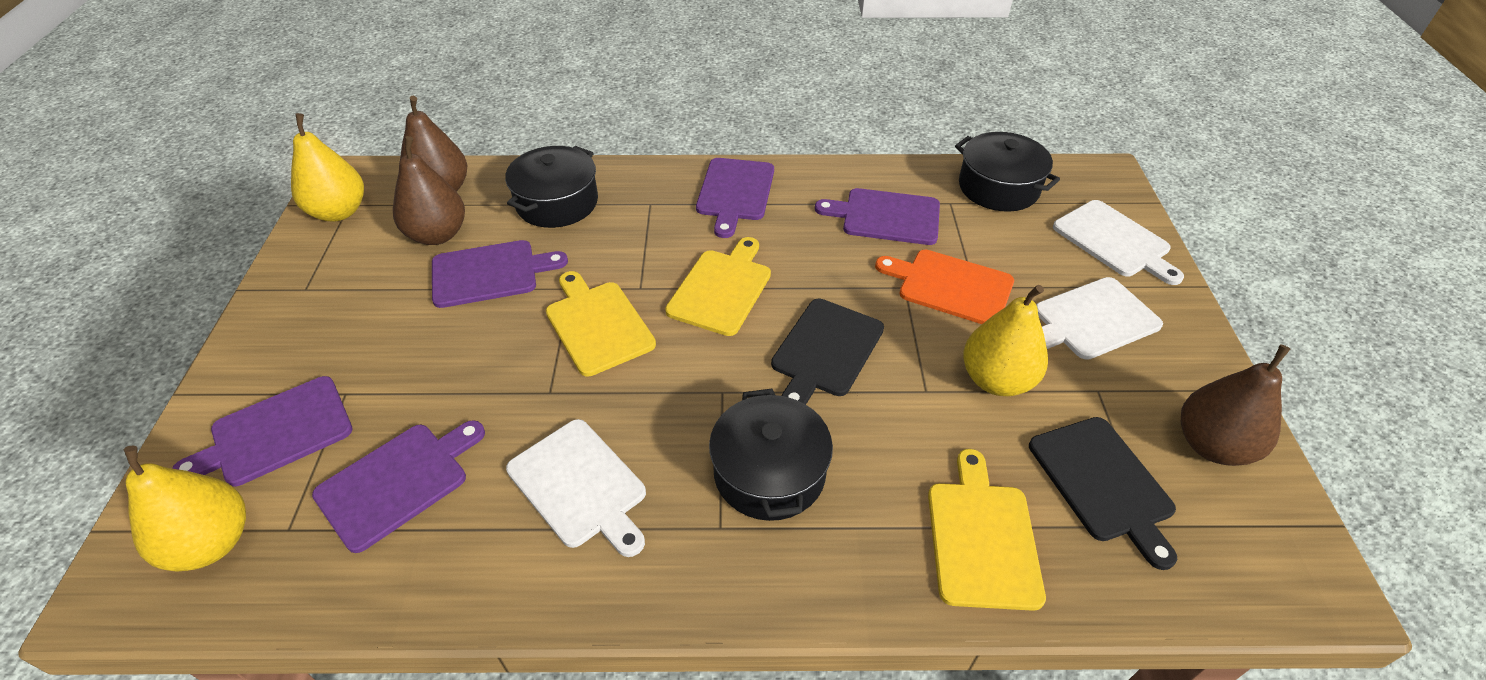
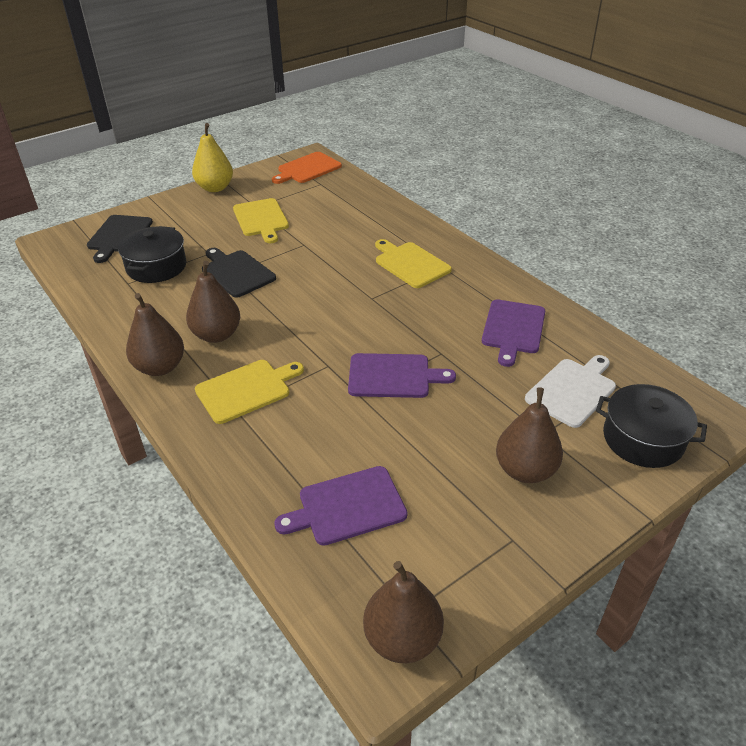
black pot: 3 -> 2
brown pear: 3 -> 4
purple cutting board: 5 -> 3
white cutting board: 3 -> 1
yellow pear: 3 -> 1

